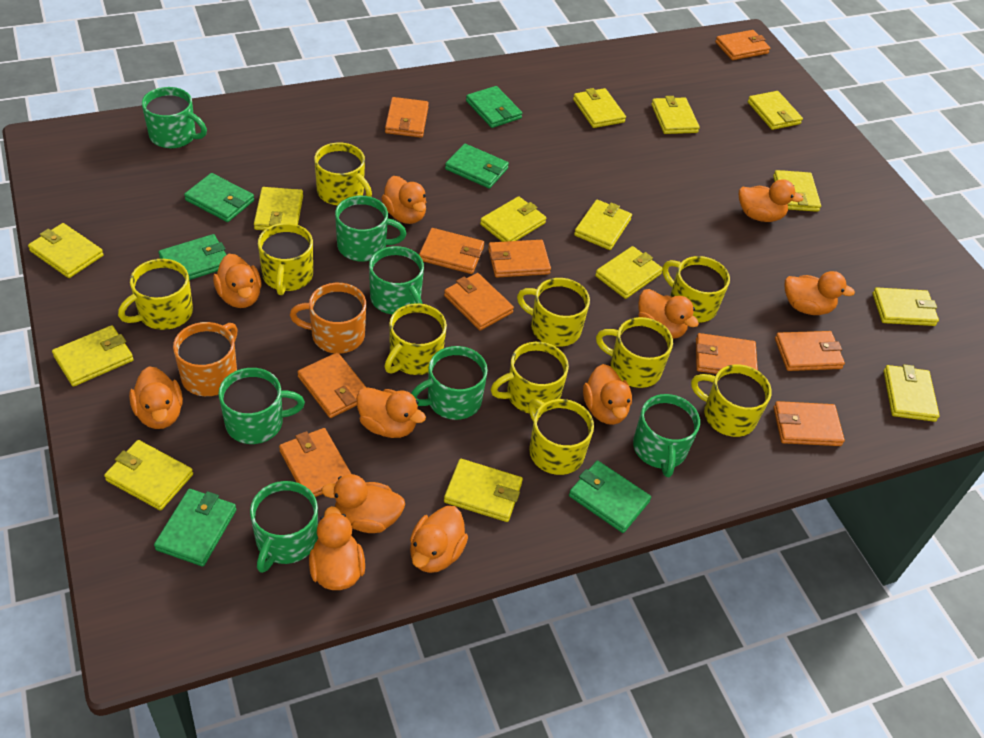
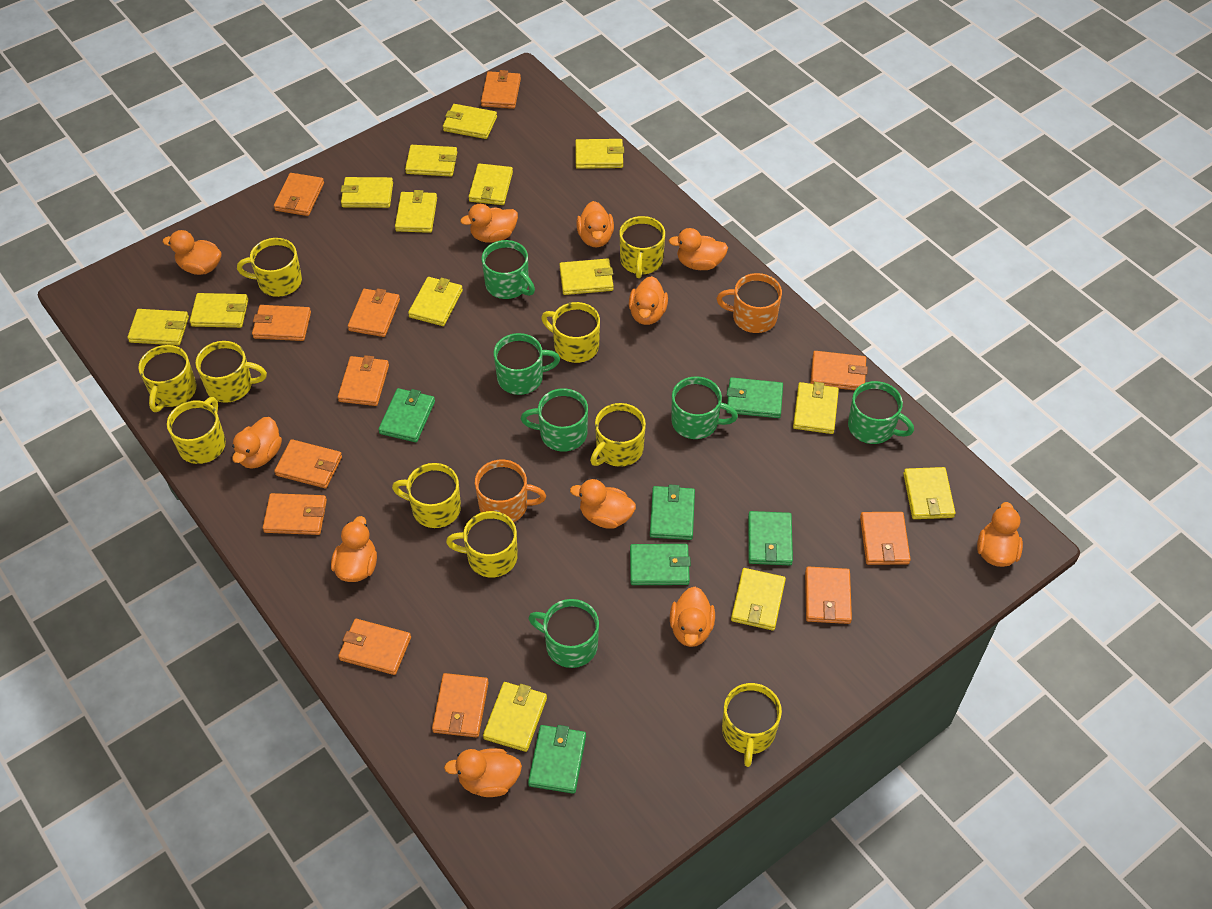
green mug: 7 -> 6
orange wallet: 10 -> 12

